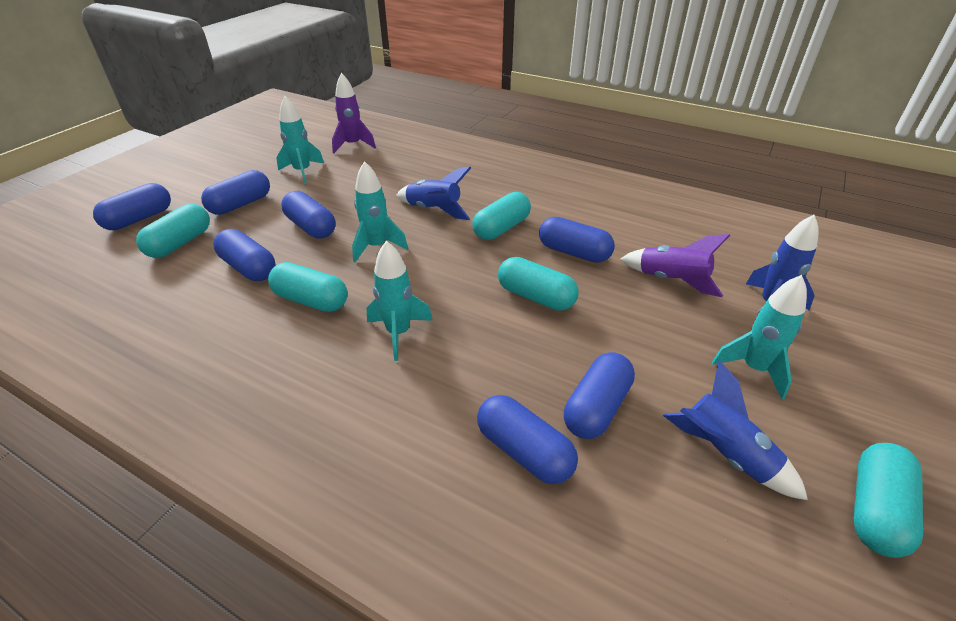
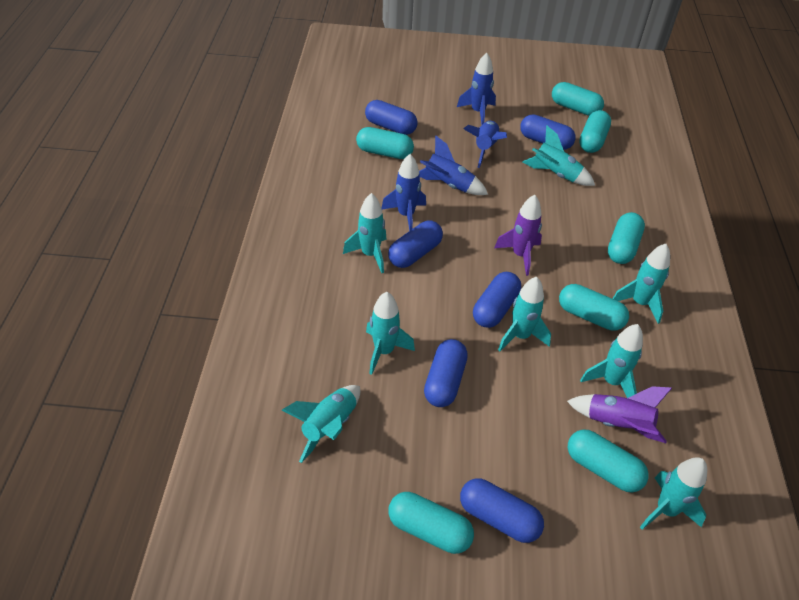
blue capsule: 7 -> 6
blue rocket: 3 -> 4
turquoise capsule: 5 -> 7
turquoise rocket: 4 -> 8

